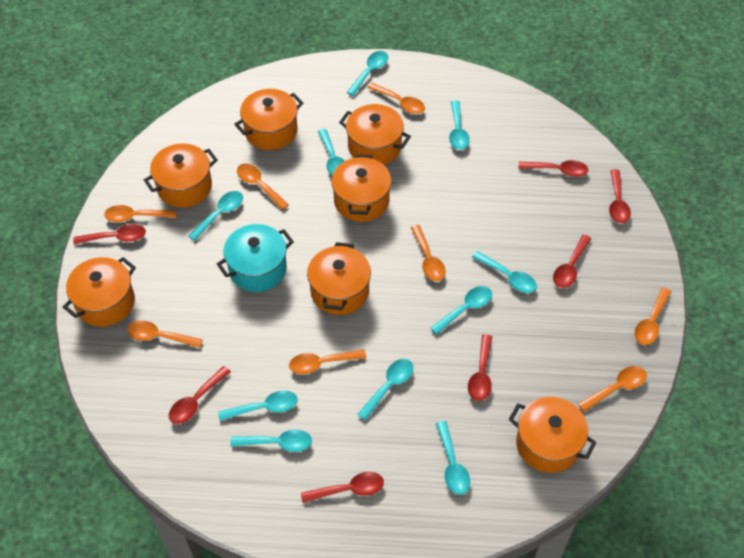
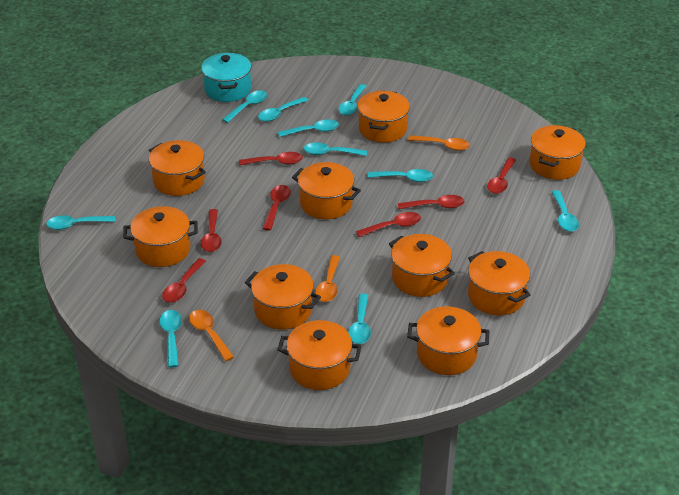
orange pot: 7 -> 10
orange spoon: 8 -> 3

